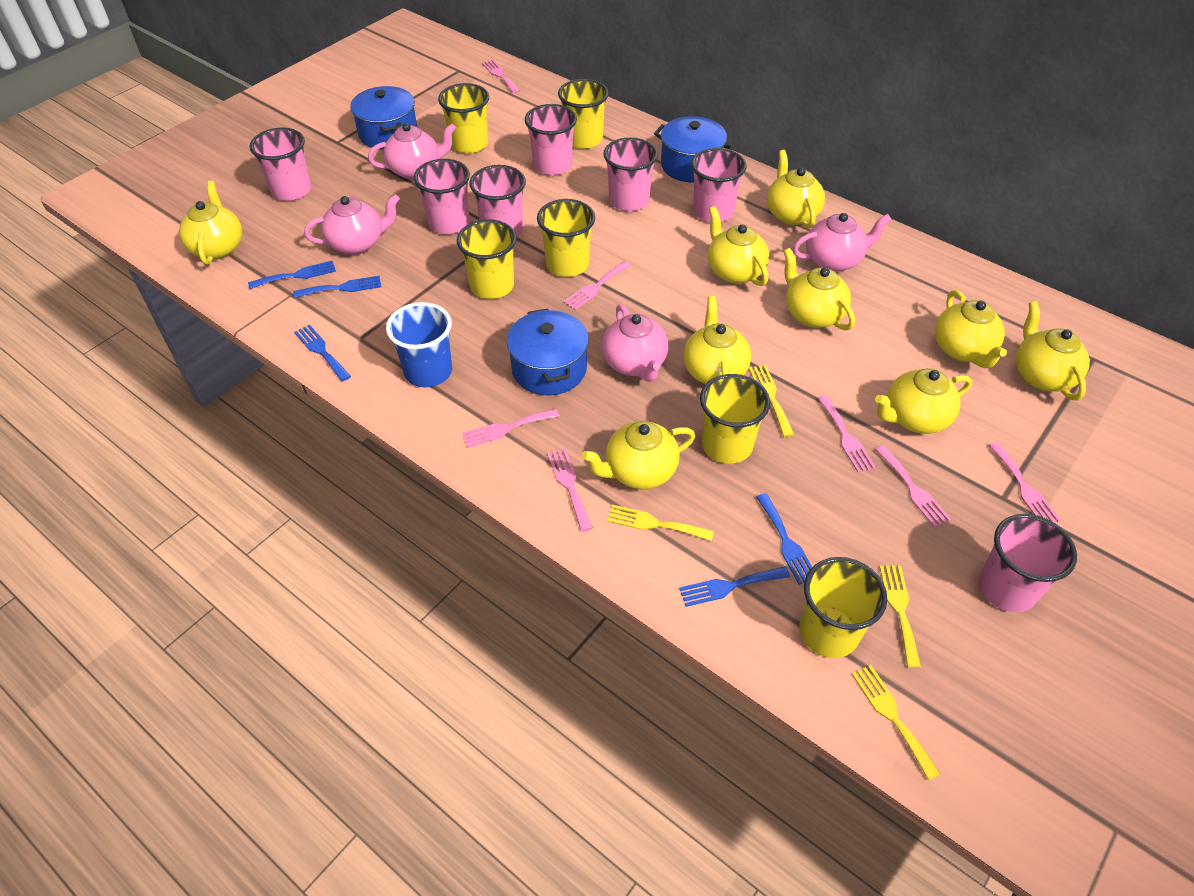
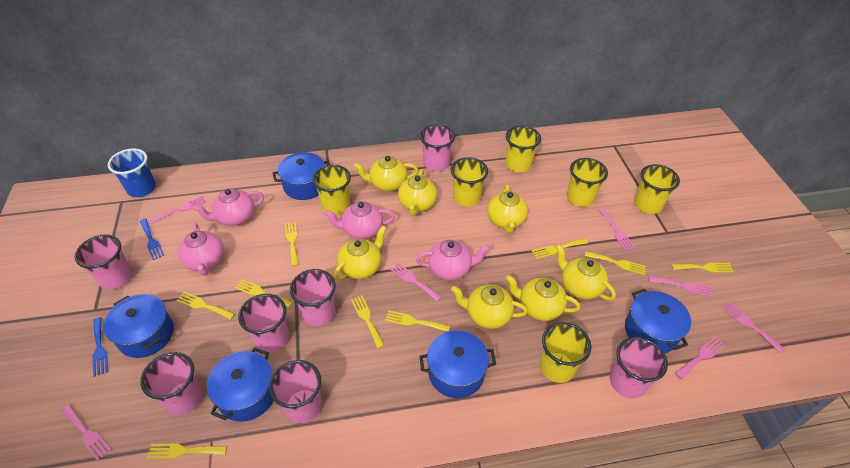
blue fork: 5 -> 2
blue pot: 3 -> 5
yellow fork: 4 -> 9
yellow teapot: 9 -> 7

